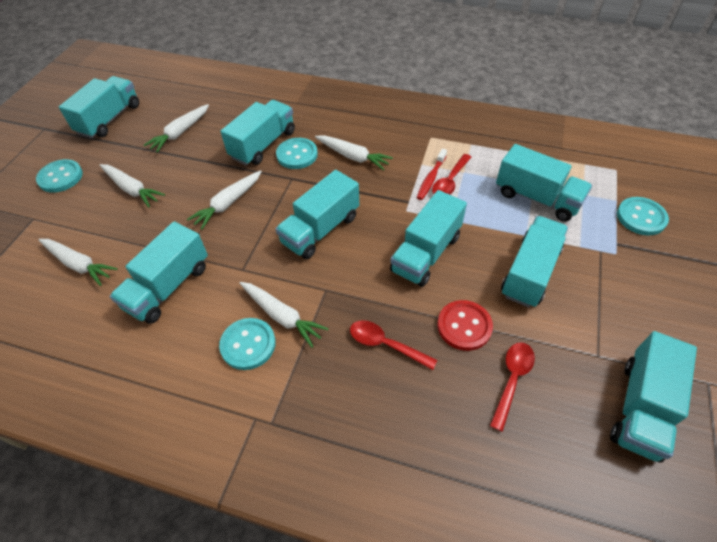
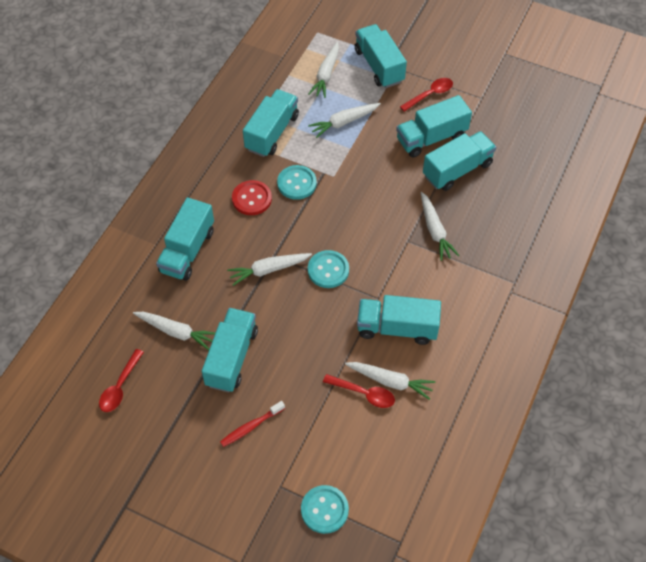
turquoise button: 4 -> 3
turquoise truck: 8 -> 7

